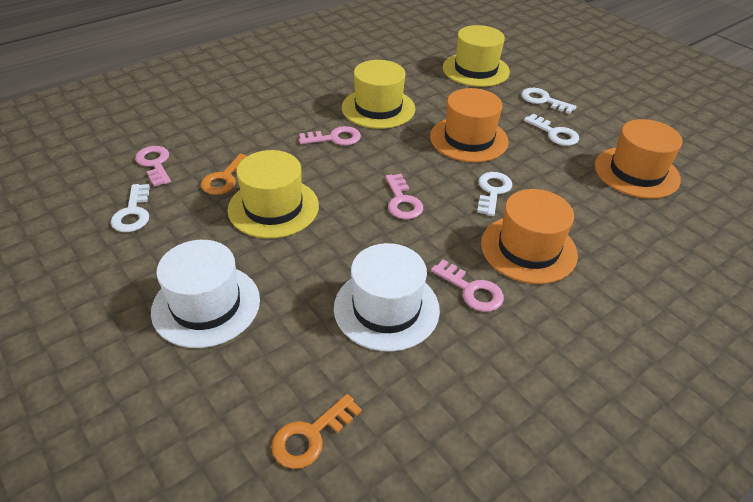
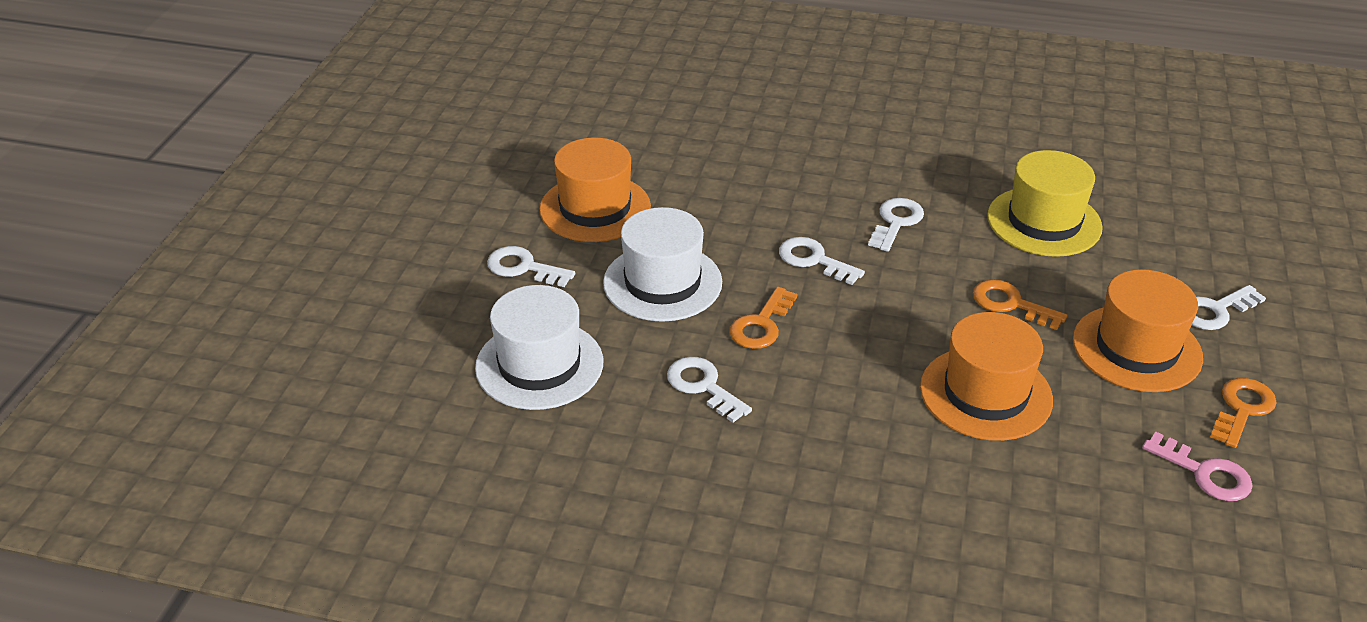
orange key: 2 -> 3
pink key: 4 -> 1
white key: 4 -> 5
yellow hat: 3 -> 1

